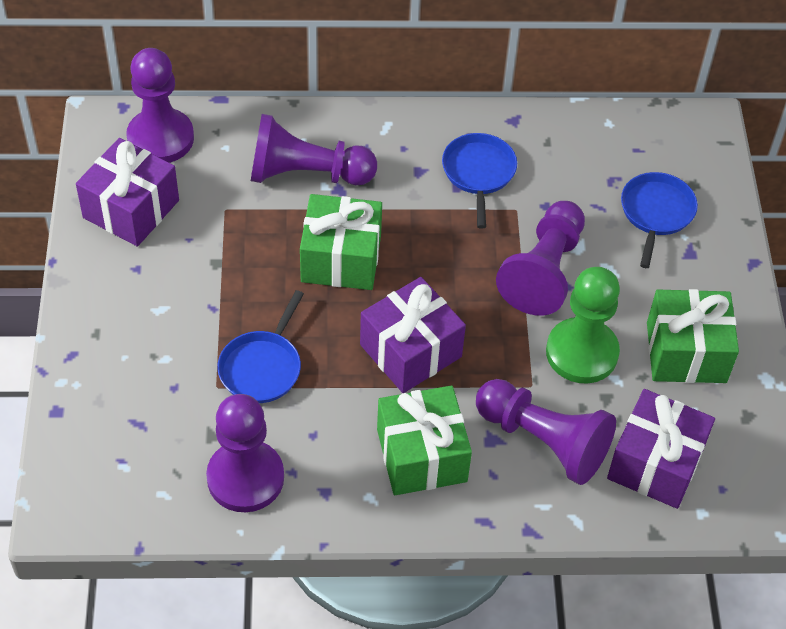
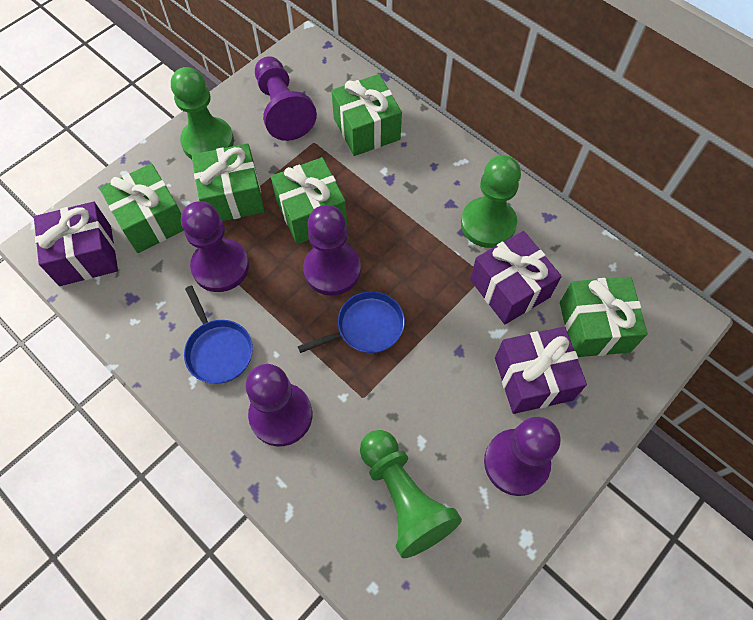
blue pan: 3 -> 2
green gift: 3 -> 5
green pawn: 1 -> 3

